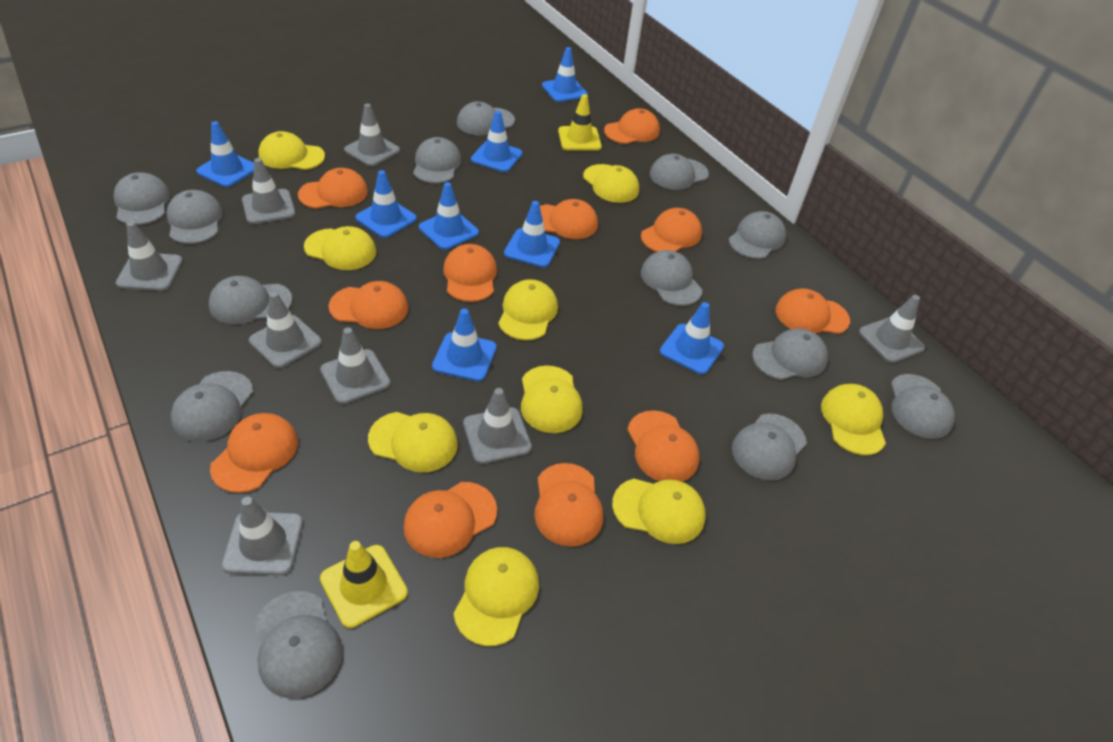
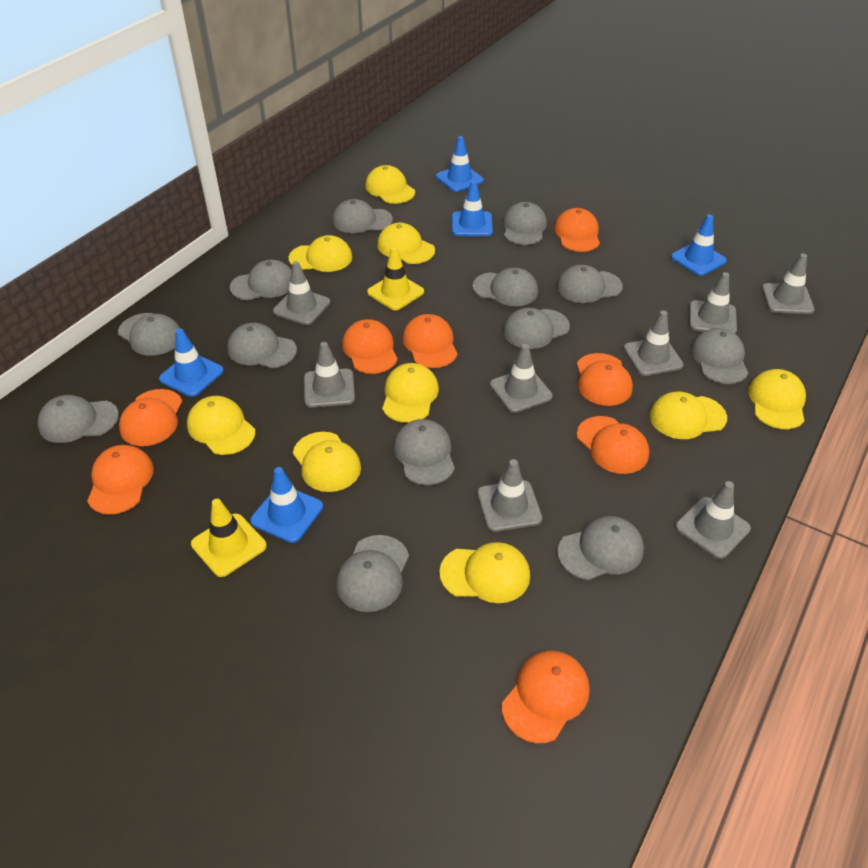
blue traffic cone: 8 -> 5
orange cap: 11 -> 8

